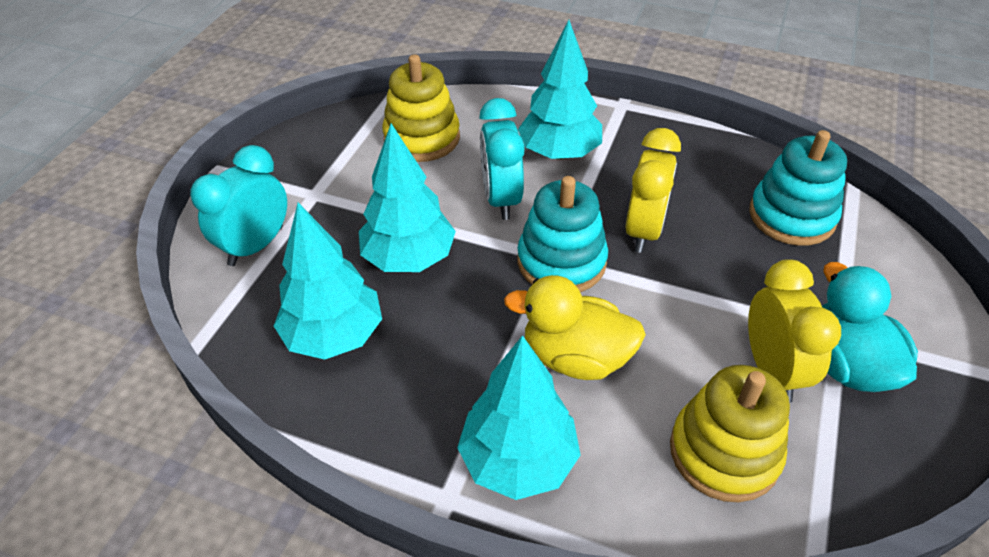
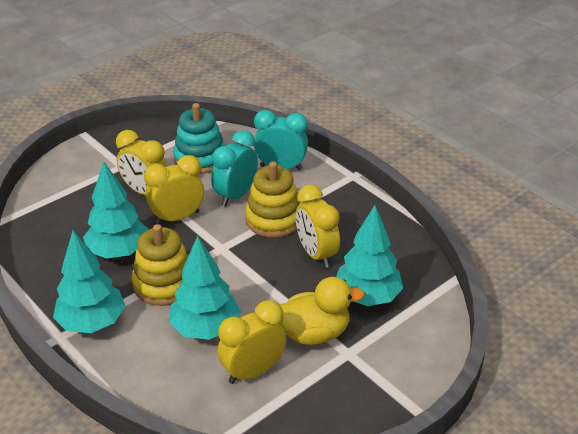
turquoise duck: 1 -> 0
turquoise stacking toy: 2 -> 1
yellow clock: 2 -> 4

